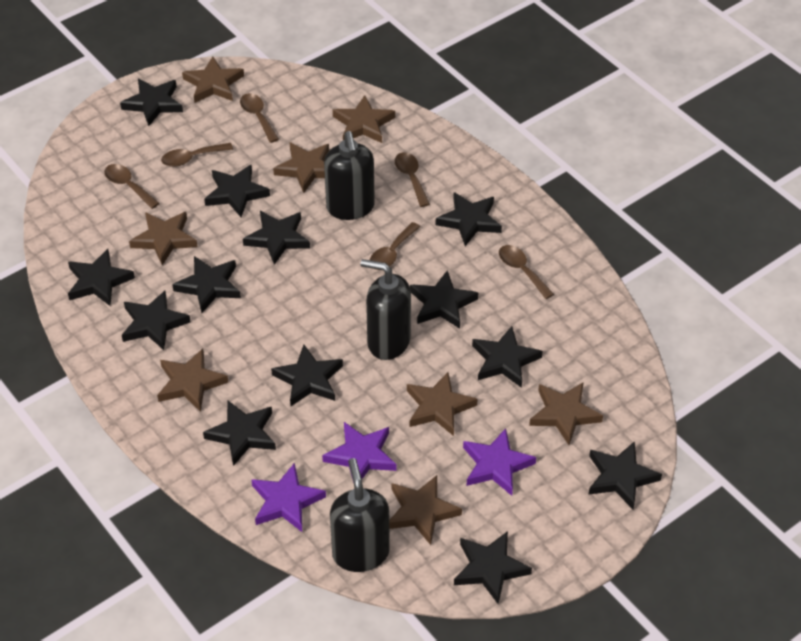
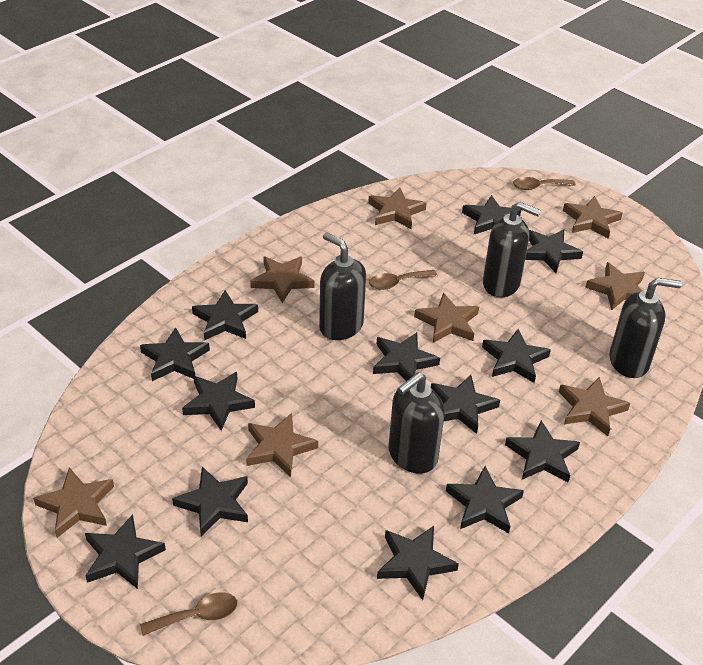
black soap dispenser: 3 -> 4
brown spoon: 6 -> 3
purple star: 3 -> 0

